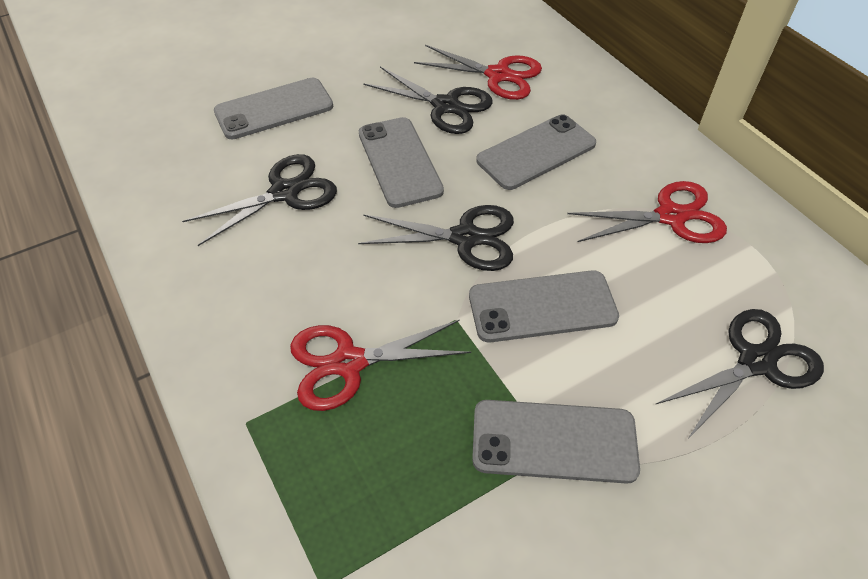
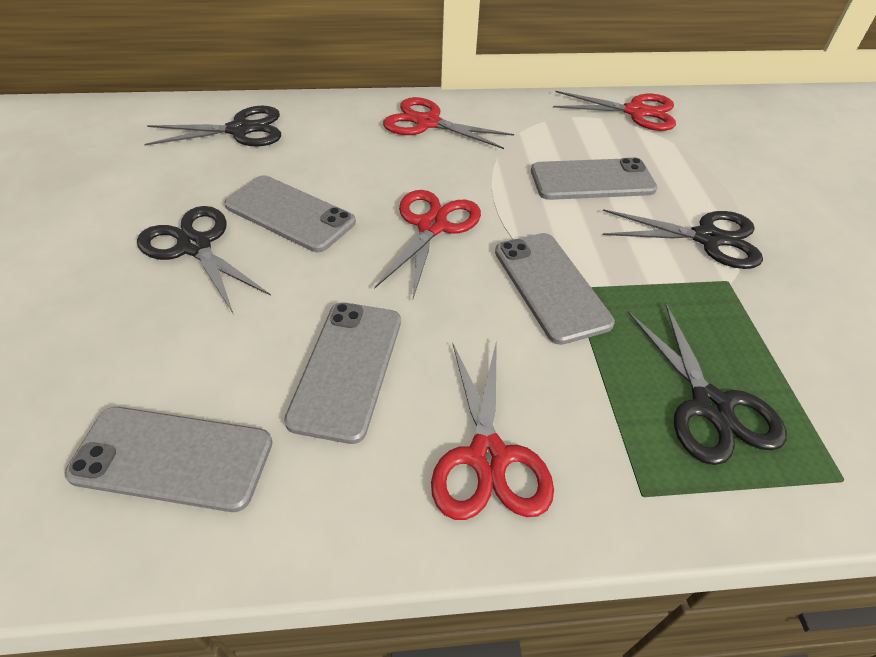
red scissors: 3 -> 4

